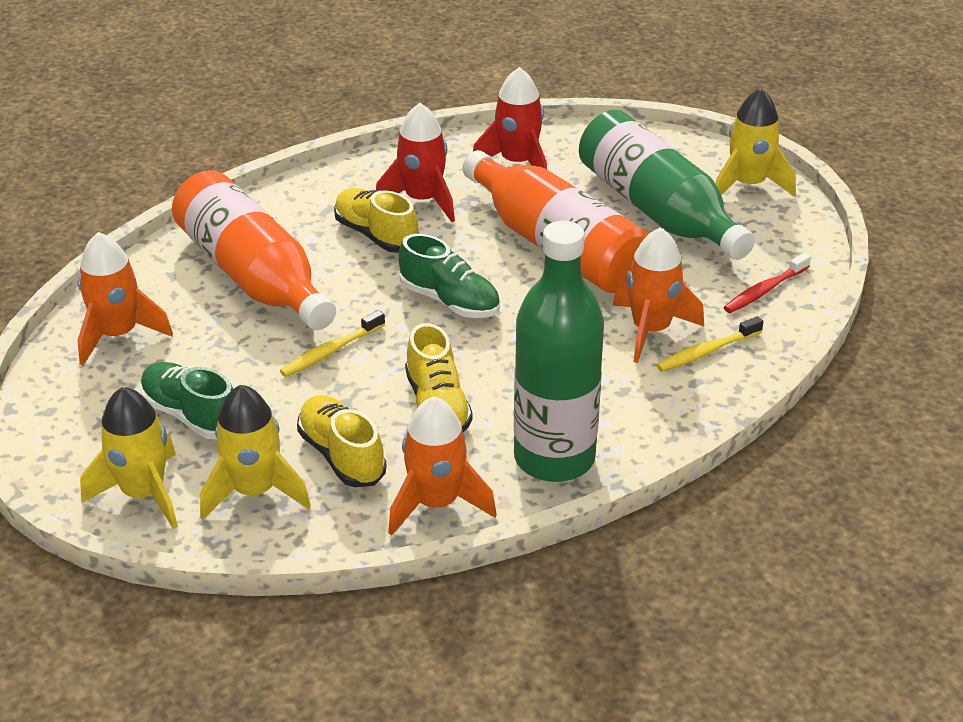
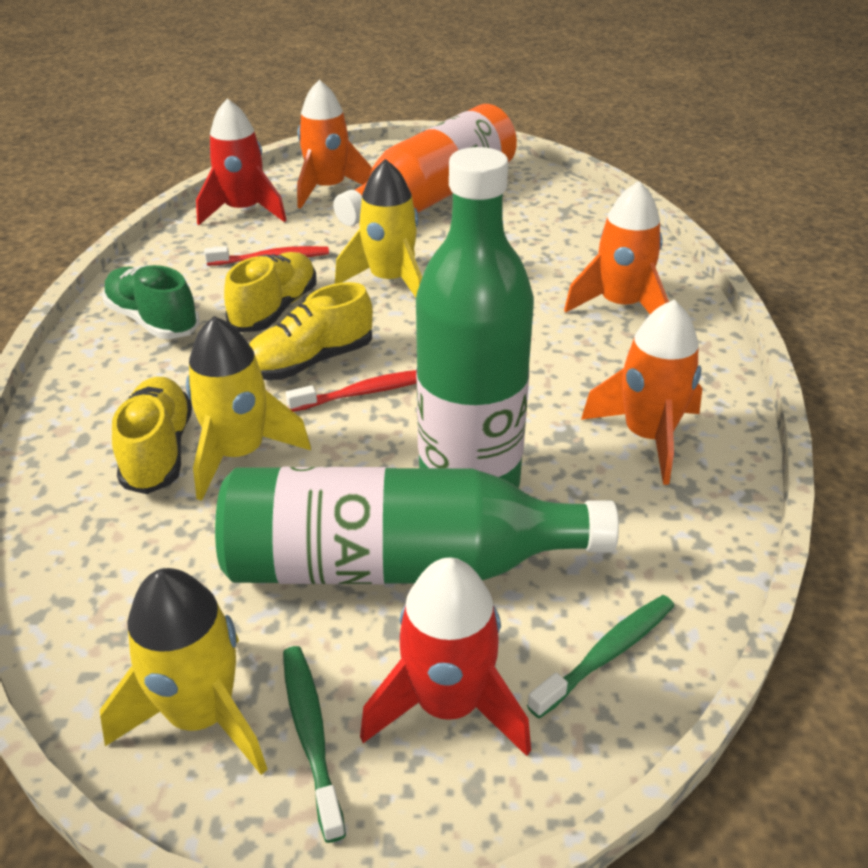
green shoe: 2 -> 1
green toothbrush: 0 -> 2
orange bottle: 2 -> 1
red toothbrush: 1 -> 2
yellow toothbrush: 2 -> 0

